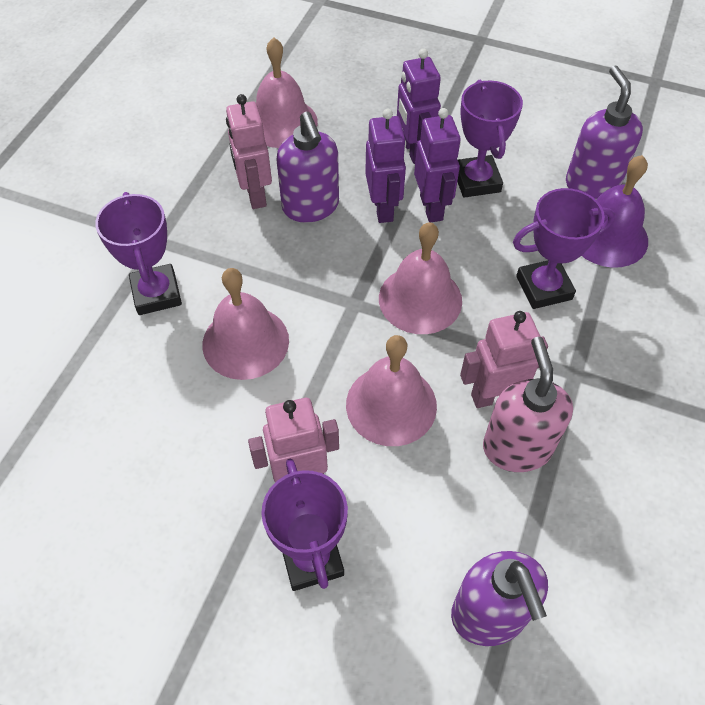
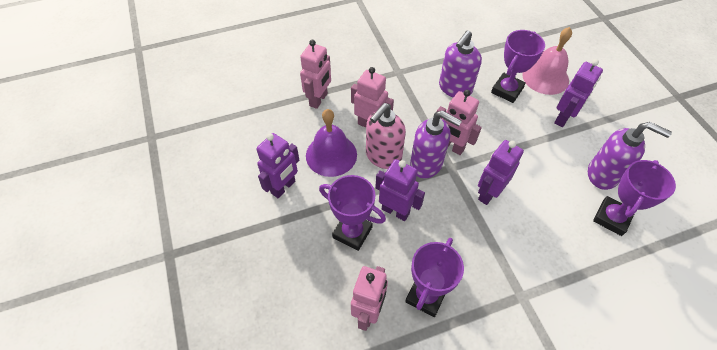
pink bell: 4 -> 1
pink robot: 3 -> 4
purple robot: 3 -> 4

